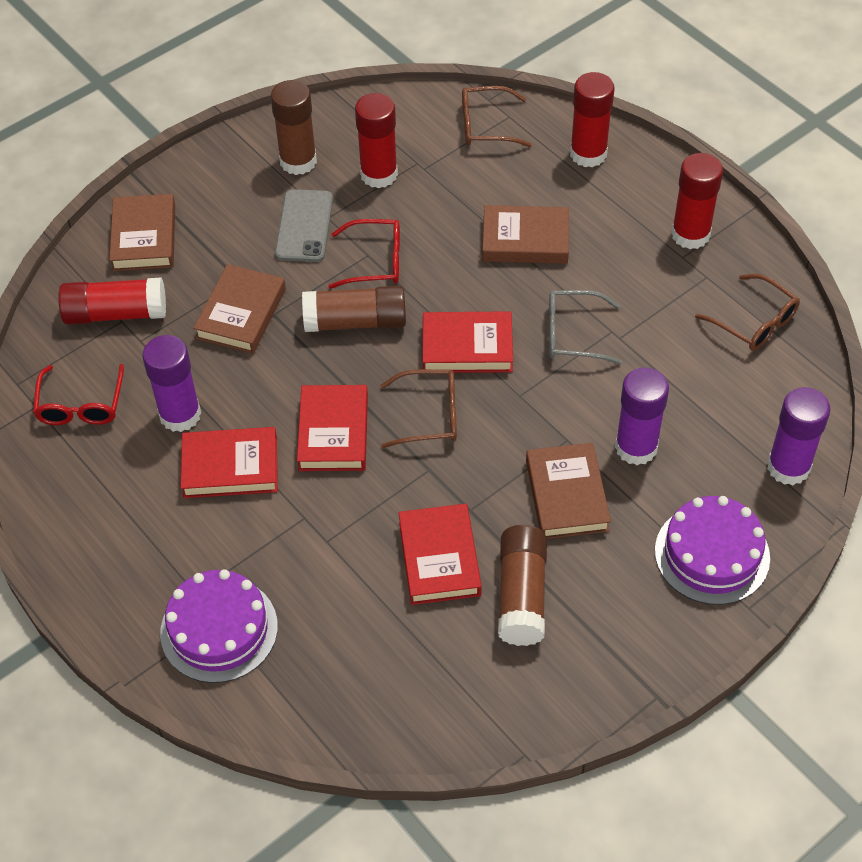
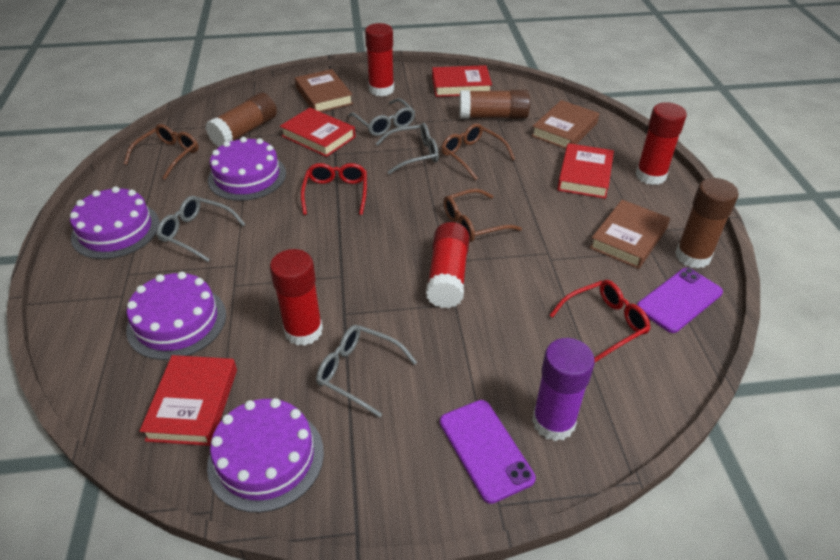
brown book: 4 -> 3
grey glasses: 1 -> 4
grey phone: 1 -> 0
purple cake: 2 -> 4
purple glue stick: 3 -> 1
purple phone: 0 -> 2

